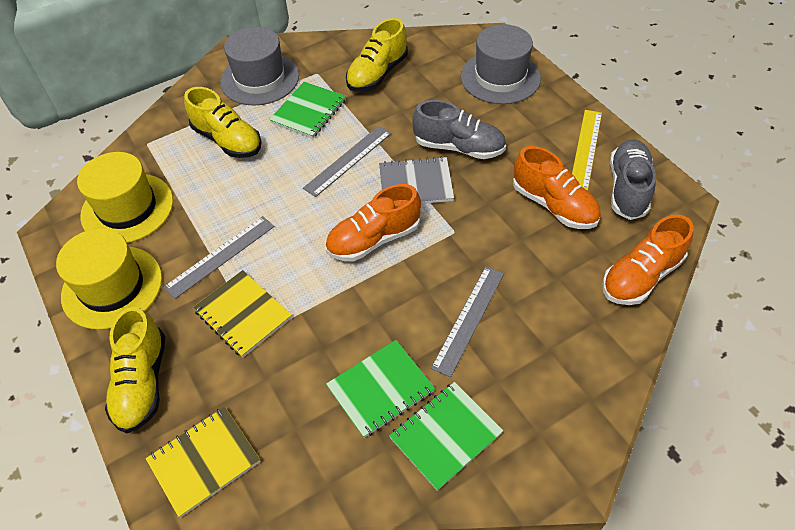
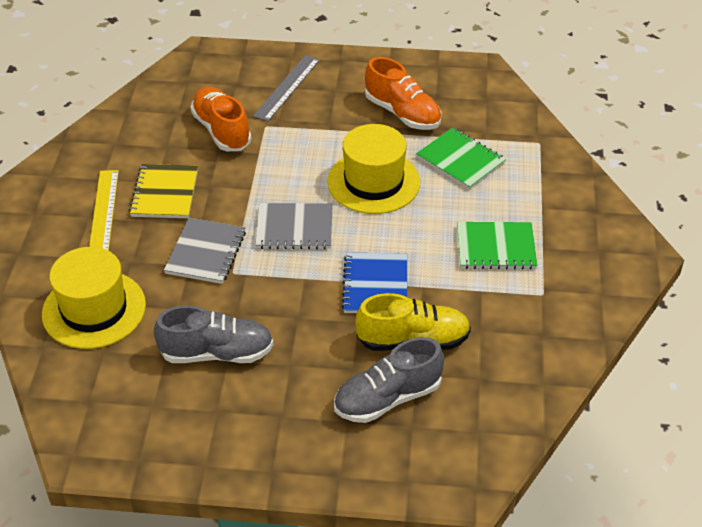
blue notebook: 0 -> 1
green notebook: 3 -> 2
grey hat: 2 -> 0
grey notebook: 1 -> 2
grey ruler: 3 -> 1
orange shoe: 3 -> 2
yellow notebook: 2 -> 1
yellow shoe: 3 -> 1

